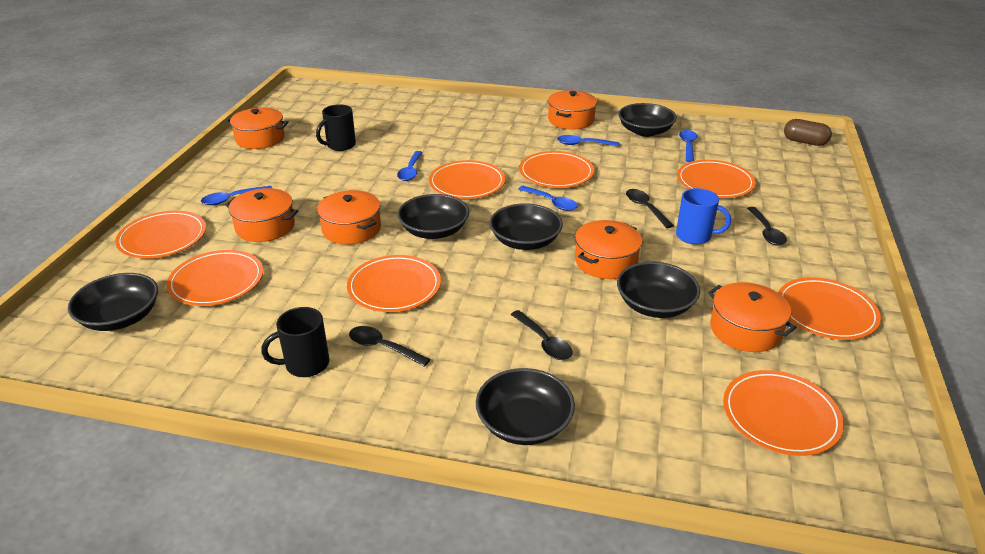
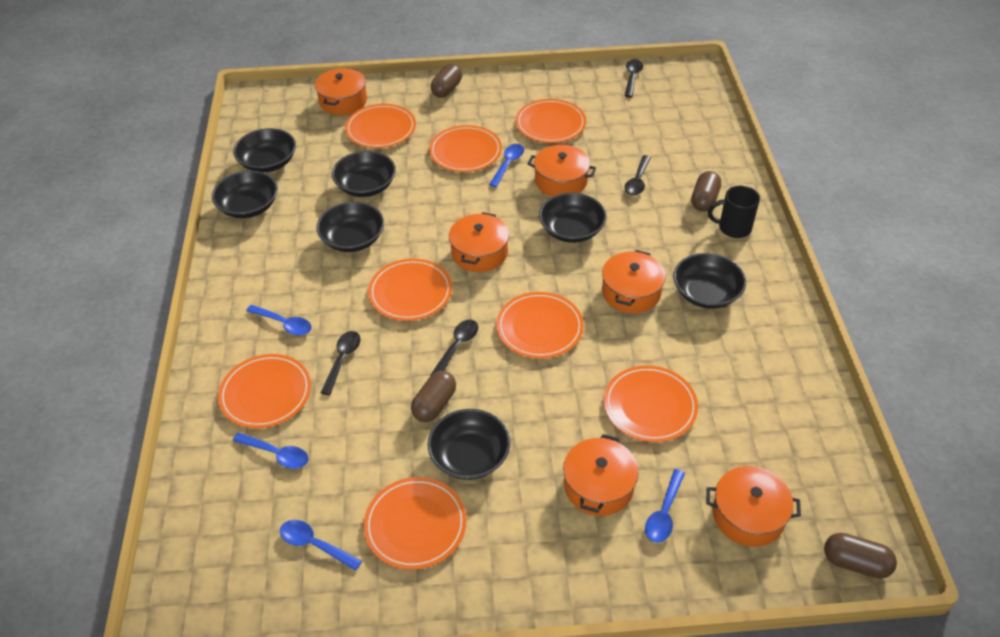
black bowl: 6 -> 7
black mug: 2 -> 1
blue mug: 1 -> 0
brown capsule: 1 -> 4

